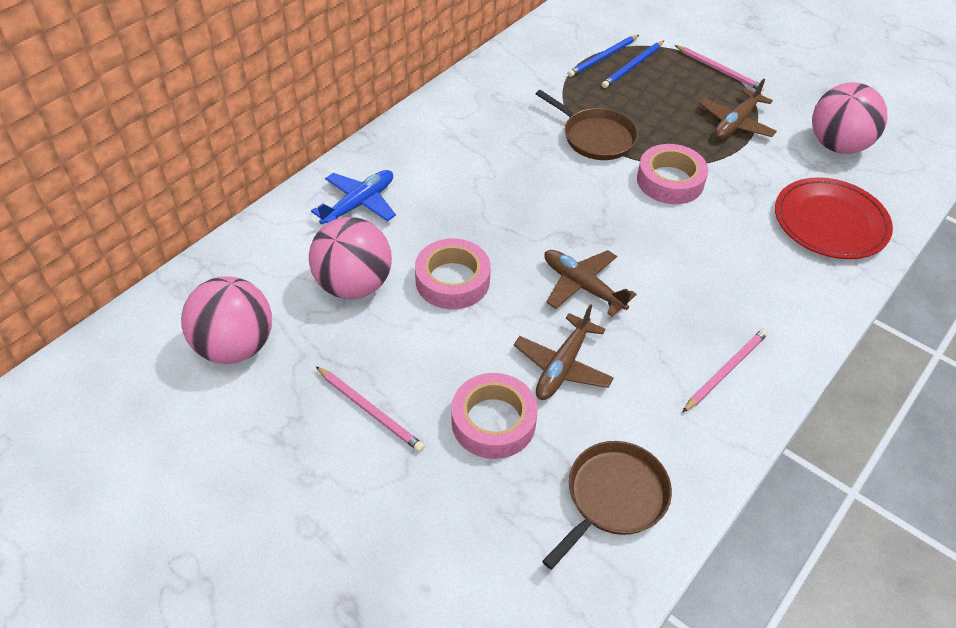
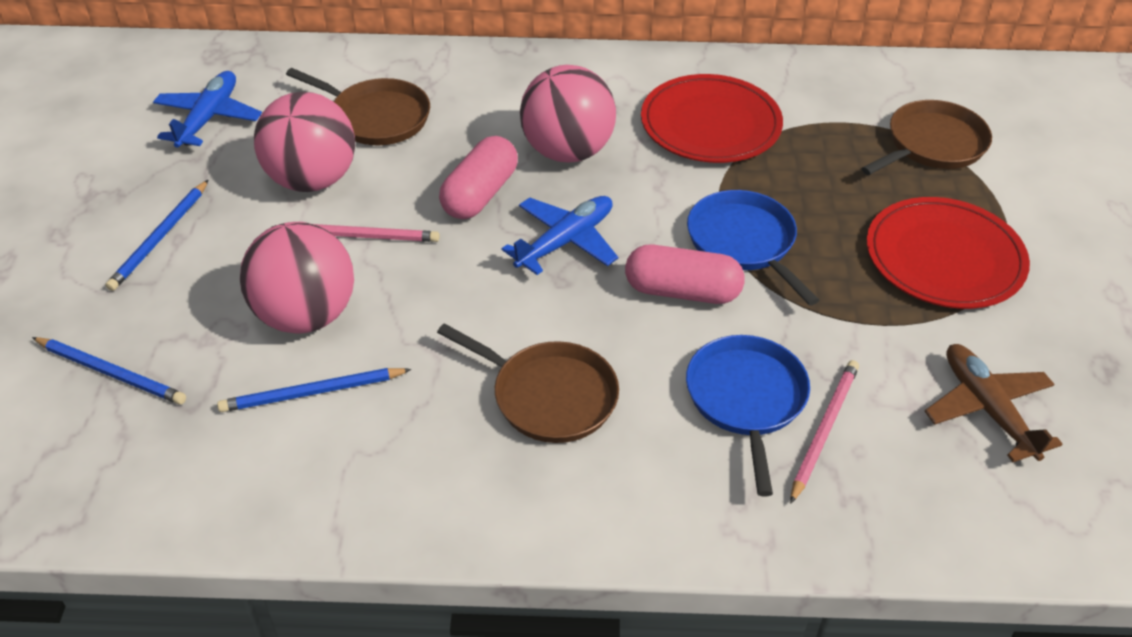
blue pan: 0 -> 2
blue pencil: 2 -> 3
blue plane: 1 -> 2
brown pan: 2 -> 3
brown plane: 3 -> 1
pink capsule: 0 -> 2
pink pencil: 3 -> 2
pink tape: 3 -> 0
red plate: 1 -> 2

